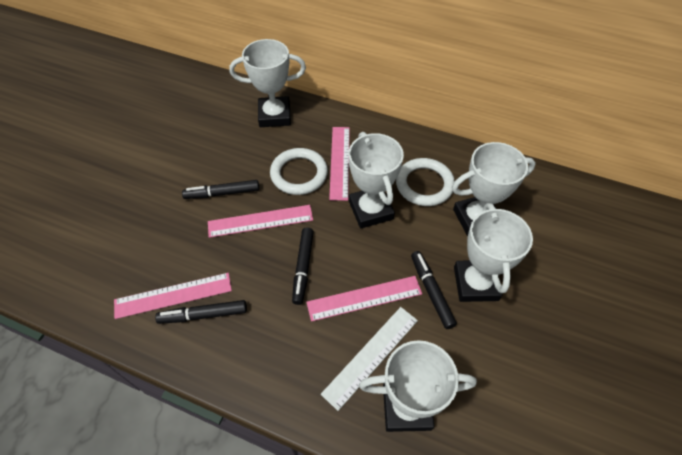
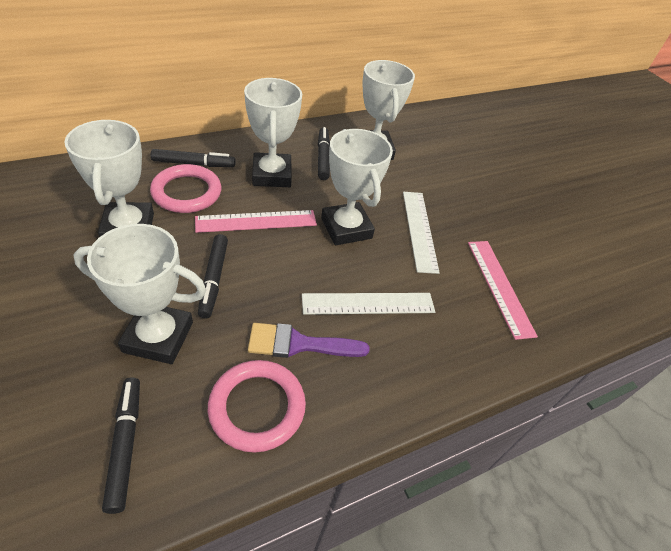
pink ring: 0 -> 2
pink ruler: 4 -> 2
purple brush: 0 -> 1
white ring: 2 -> 0
white ruler: 1 -> 2

